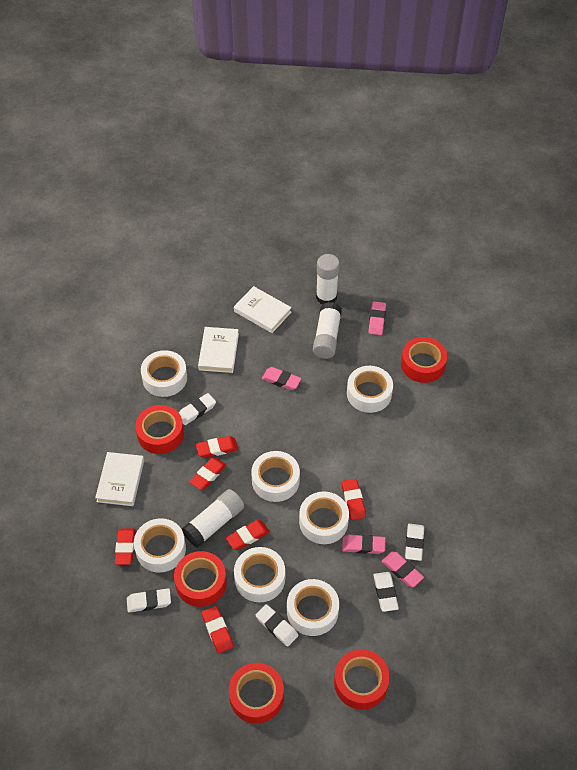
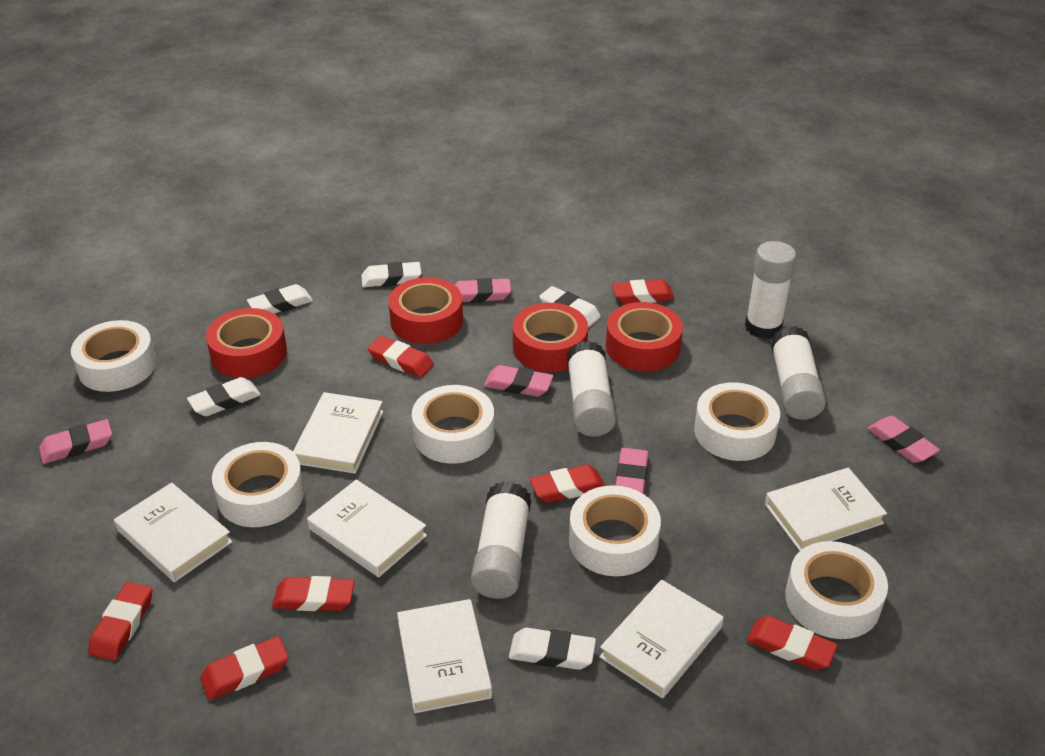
pink eraser: 4 -> 5
red eraser: 6 -> 7
red tape: 5 -> 4
white book: 3 -> 6
white glue stick: 3 -> 4
white tape: 7 -> 6

